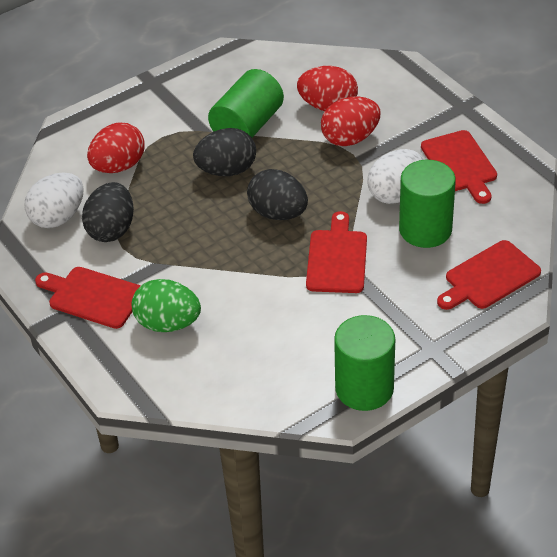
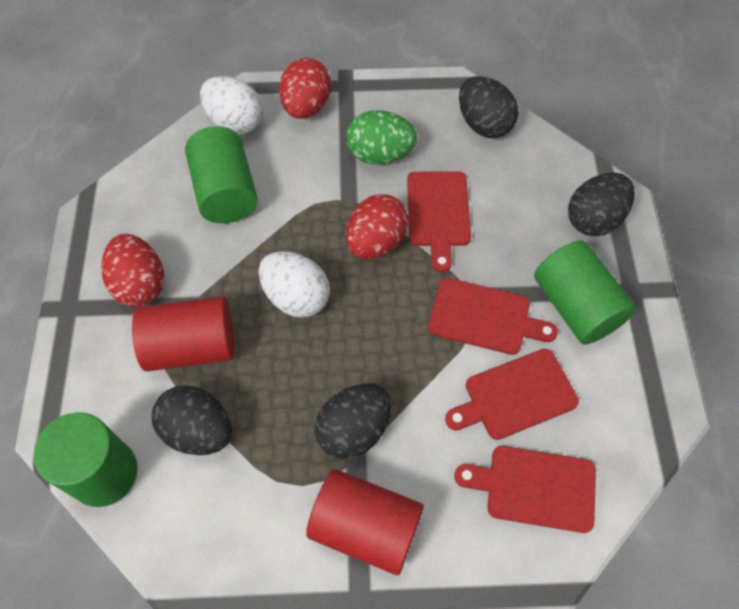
black egg: 3 -> 4
red cylinder: 0 -> 2

